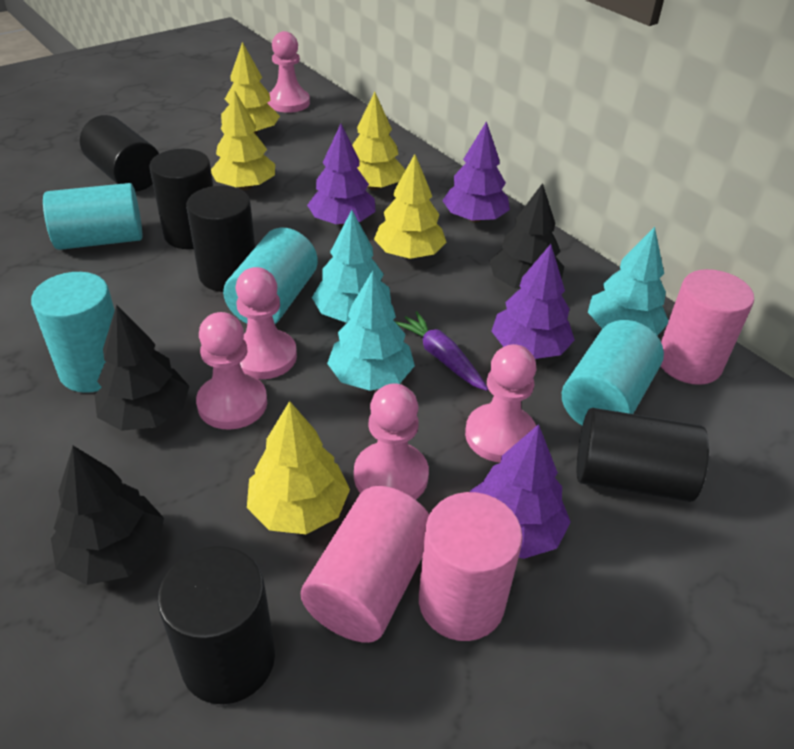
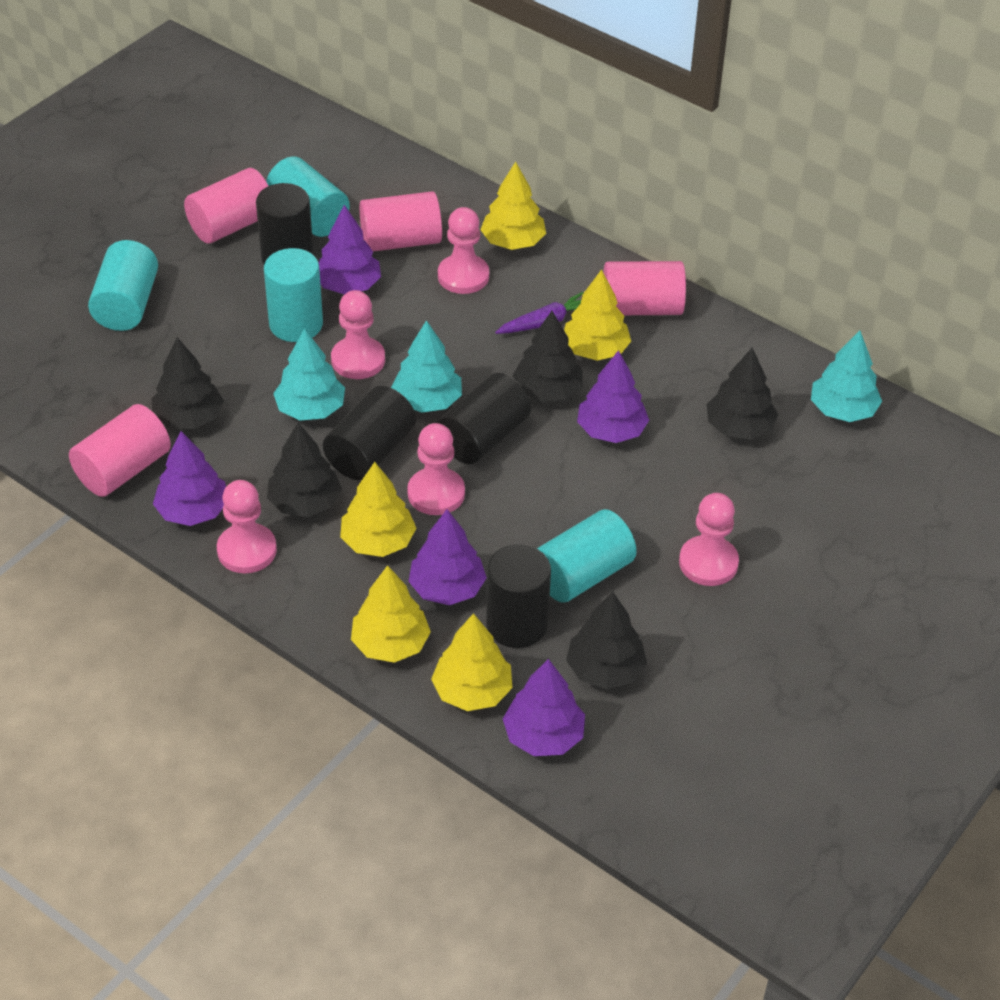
black cylinder: 5 -> 4
black tree: 3 -> 5
pink cylinder: 3 -> 4
purple tree: 4 -> 5

